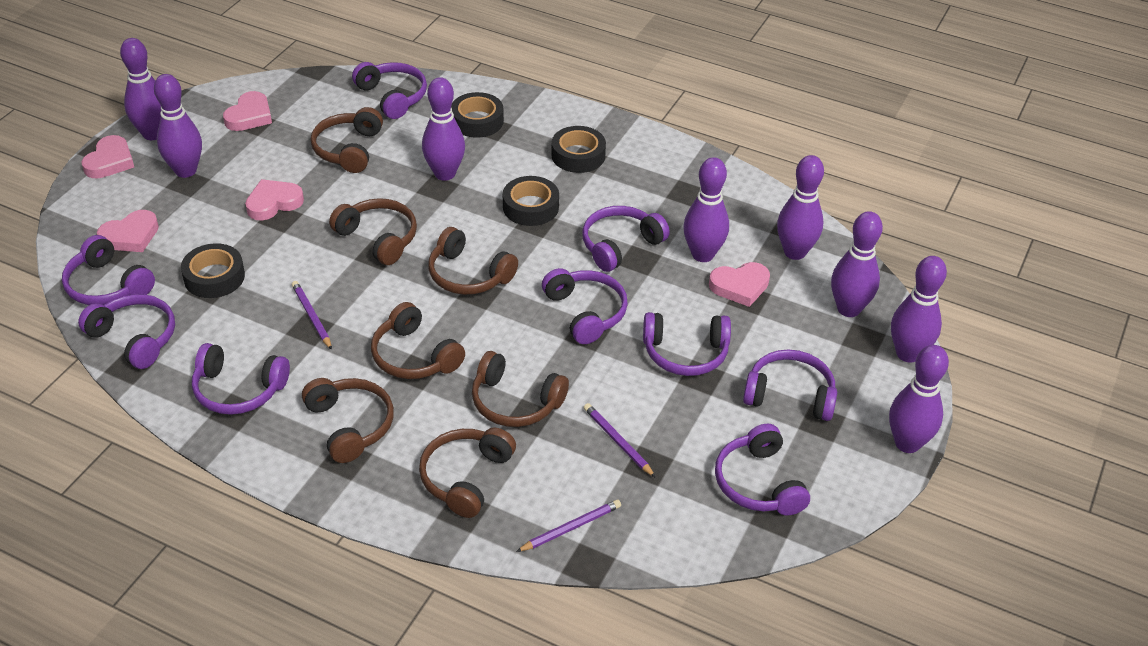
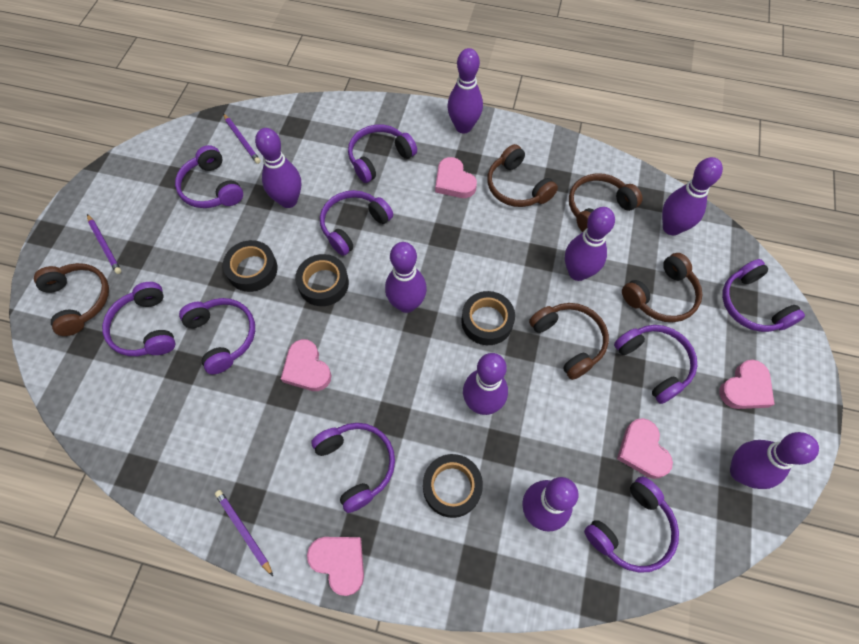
brown headphones: 7 -> 5

